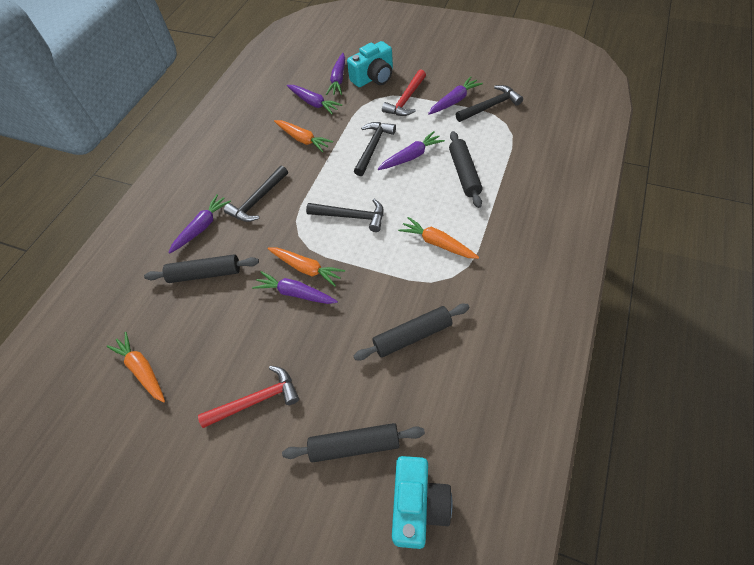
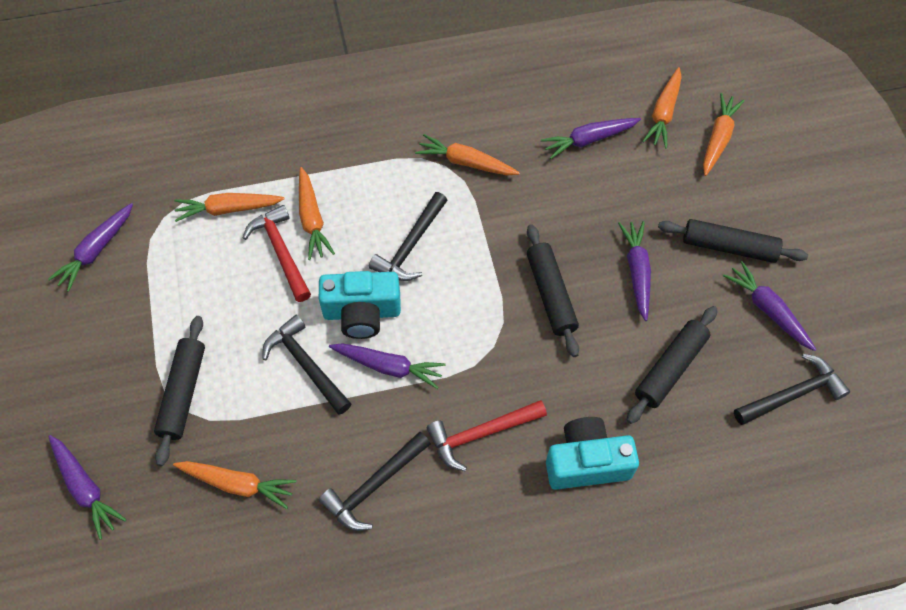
orange carrot: 4 -> 6

